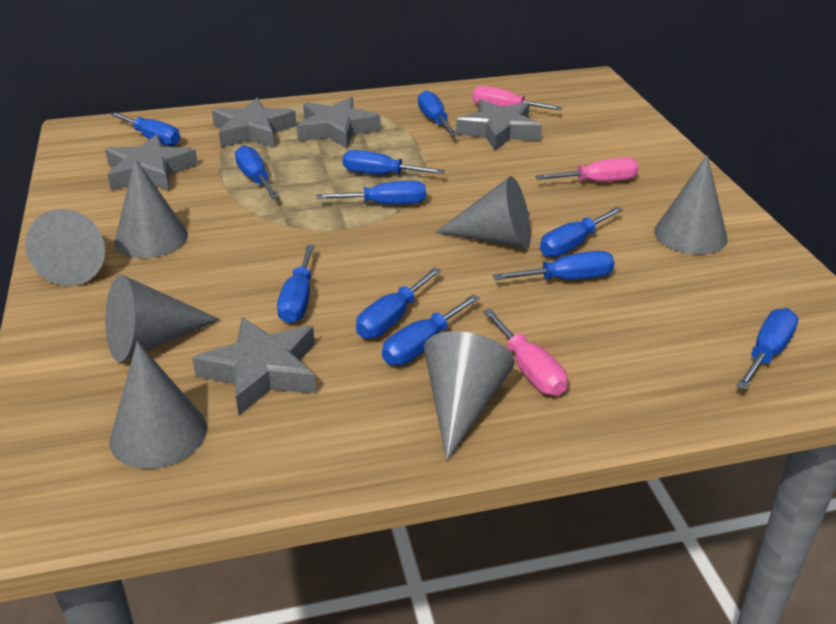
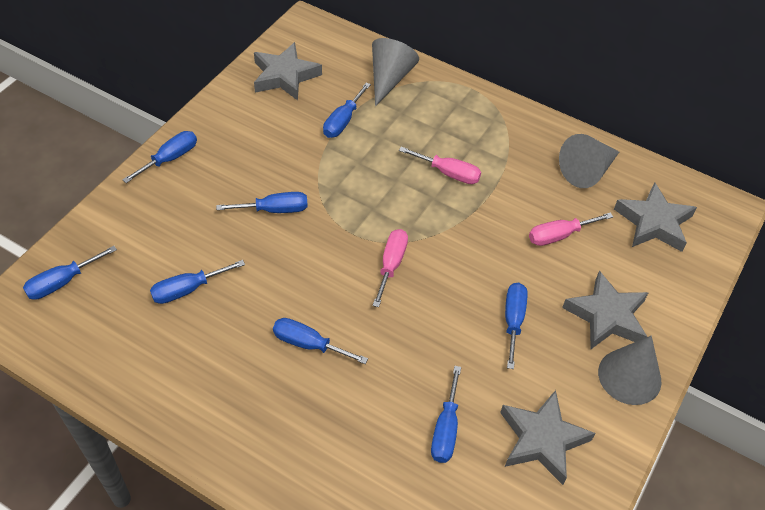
blue screwdriver: 11 -> 8
grey cone: 7 -> 3
grey star: 5 -> 4

